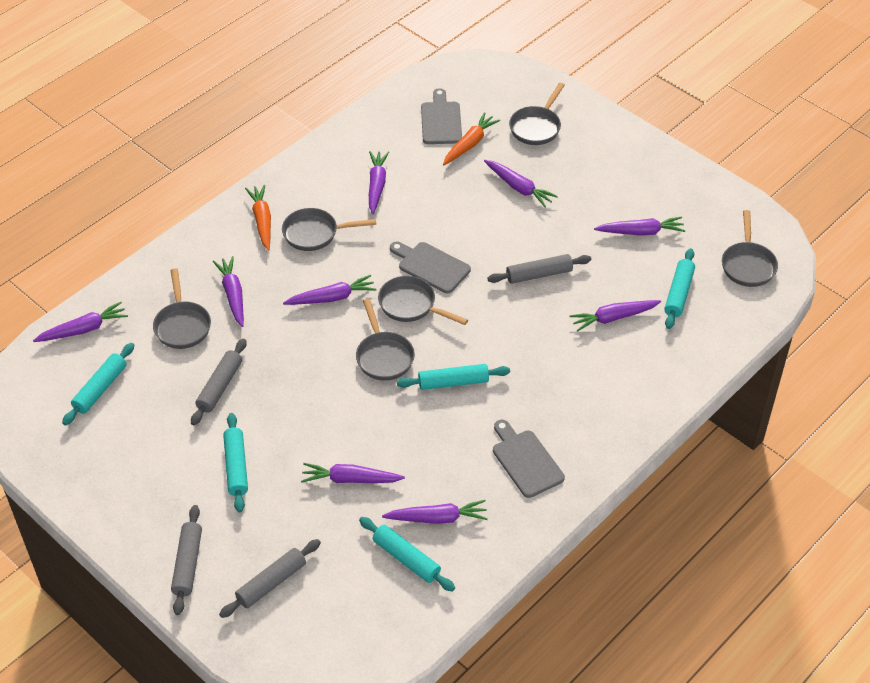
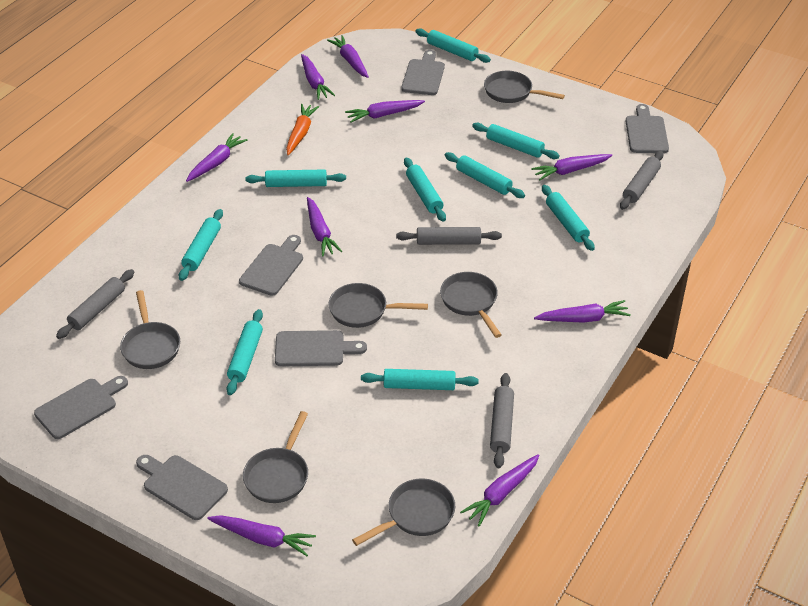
grey cutting board: 3 -> 6
orange carrot: 2 -> 1
turquoise rolling pin: 5 -> 9

